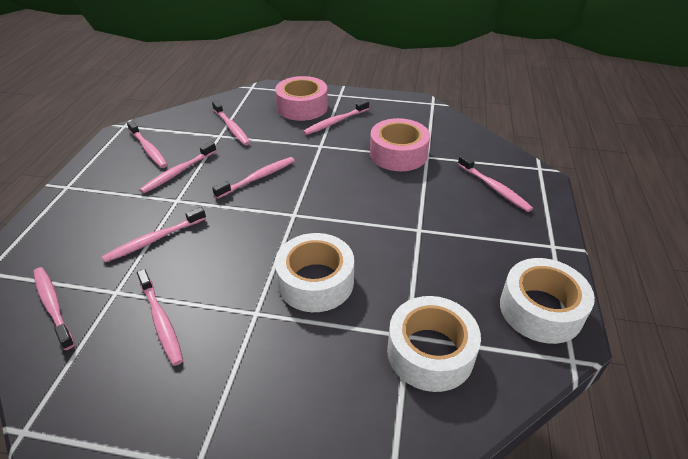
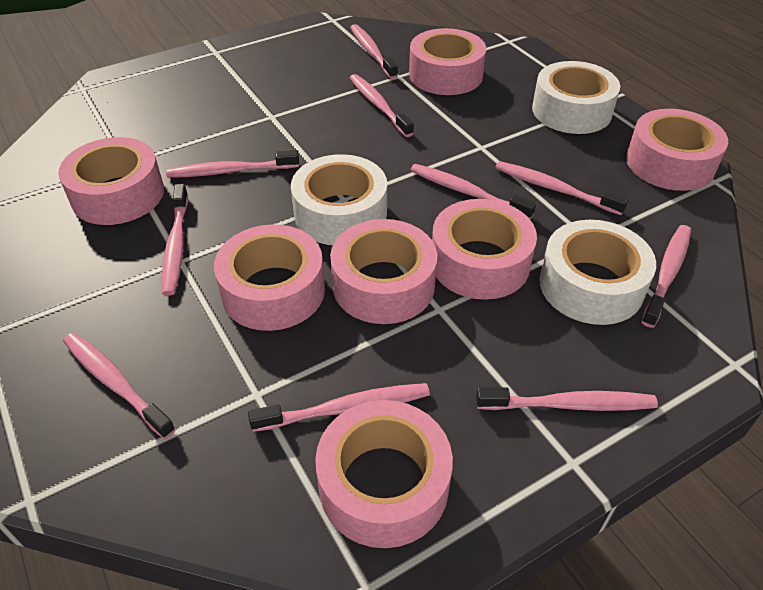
pink tape: 2 -> 7
pink toothbrush: 9 -> 10

